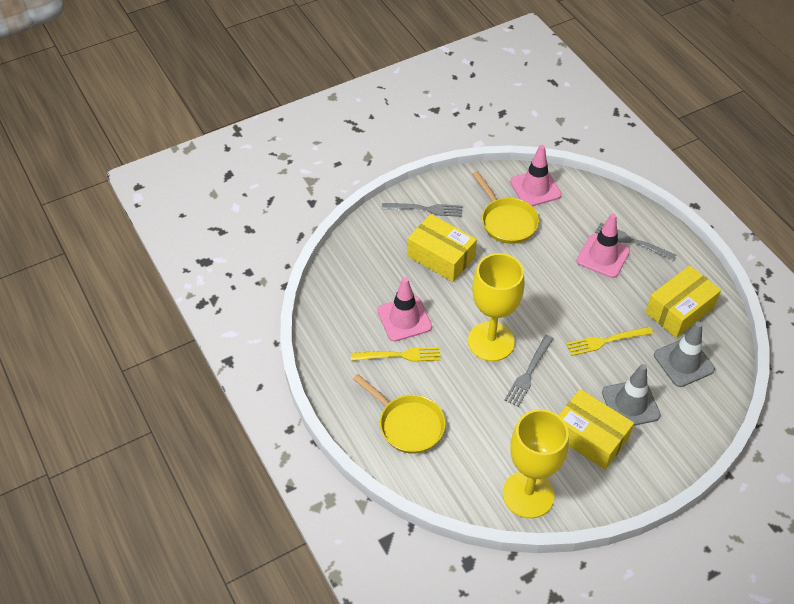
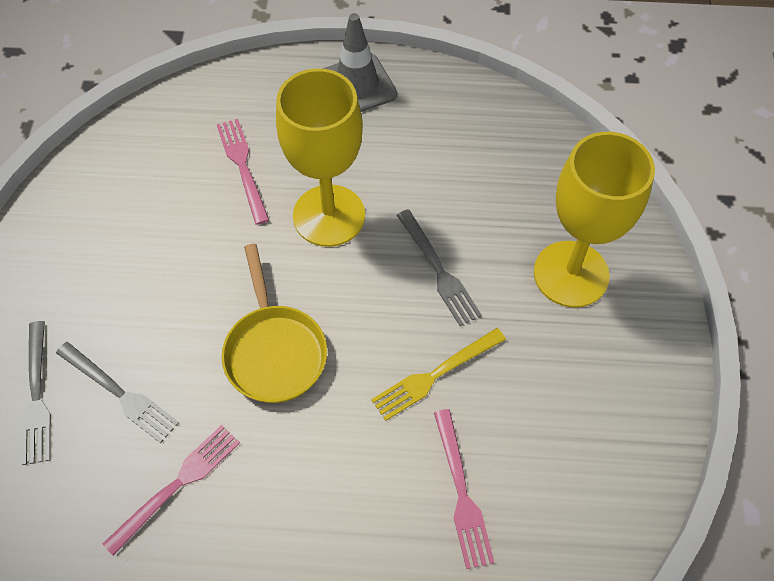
grey traffic cone: 2 -> 1
pink fork: 0 -> 3
pink traffic cone: 3 -> 0
yellow box: 3 -> 0
yellow fork: 2 -> 1
yellow pan: 2 -> 1

